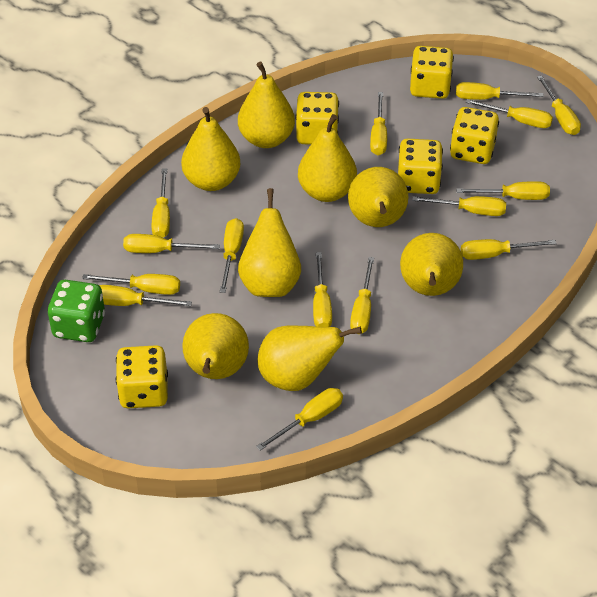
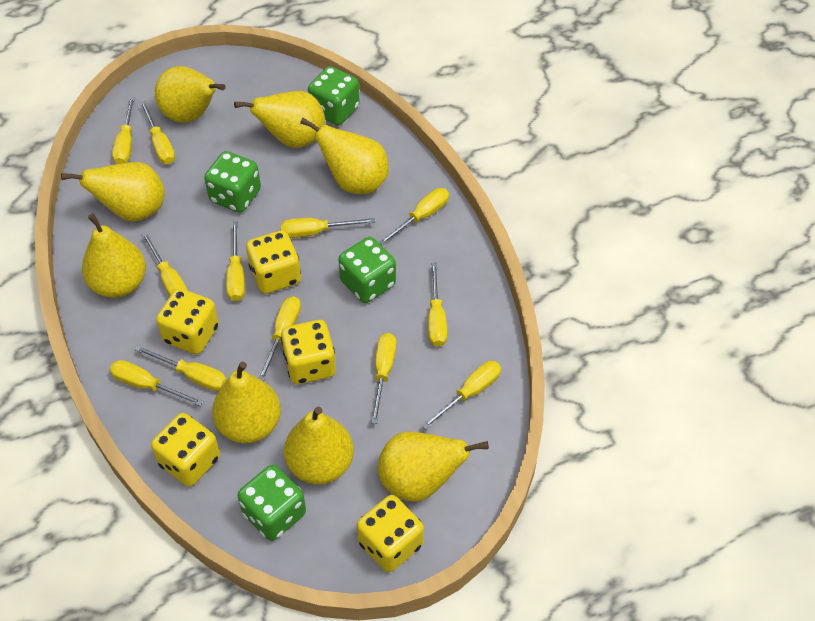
green dice: 1 -> 4
yellow screwdriver: 15 -> 12

